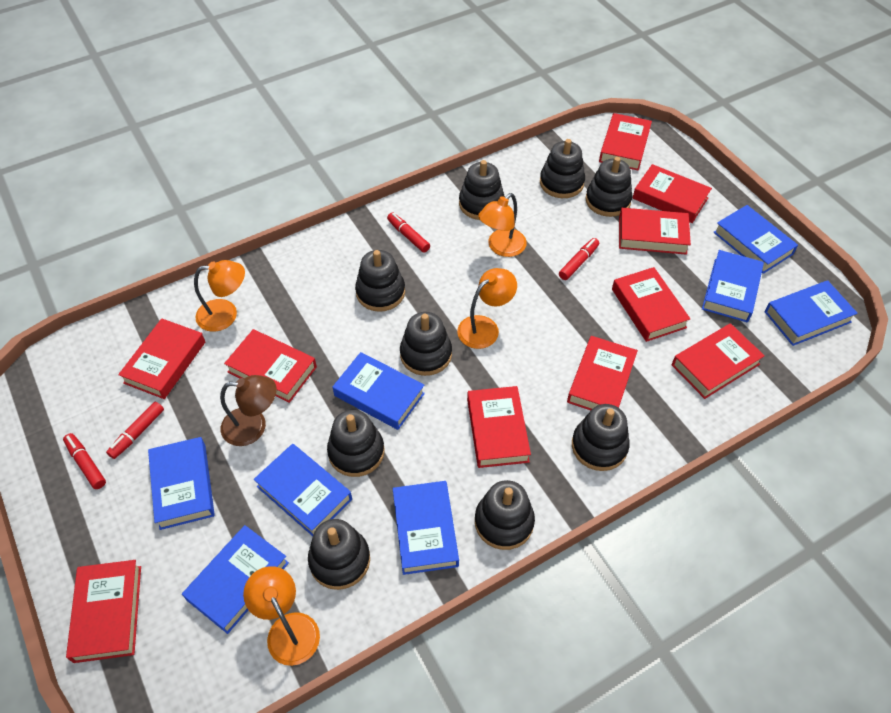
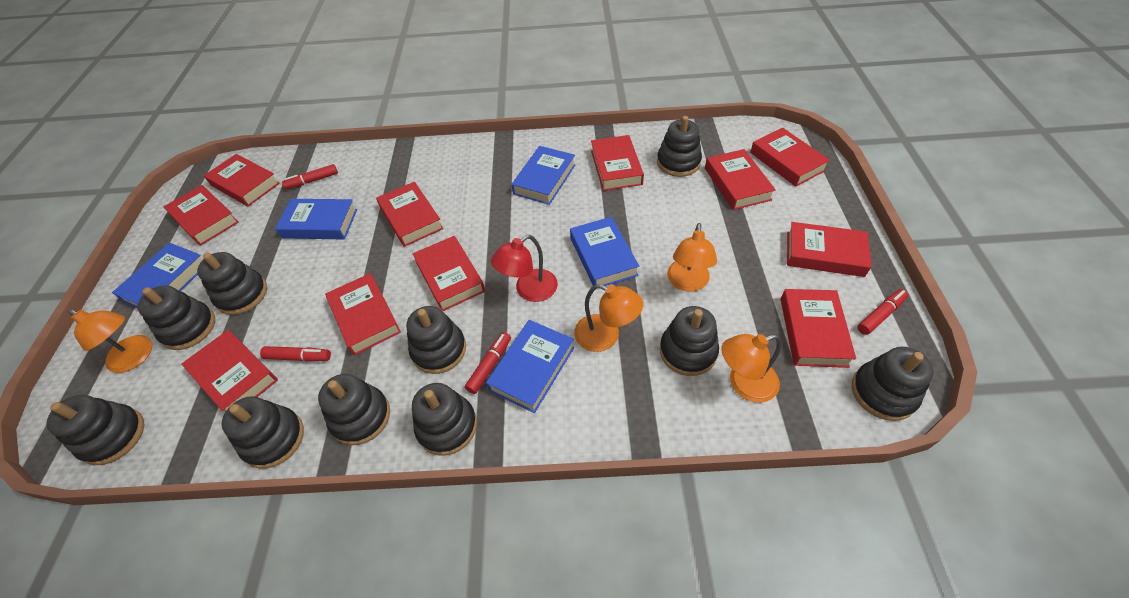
black stacking toy: 9 -> 10
blue book: 8 -> 5
brown lamp: 1 -> 0
red book: 10 -> 11
red lamp: 0 -> 1

